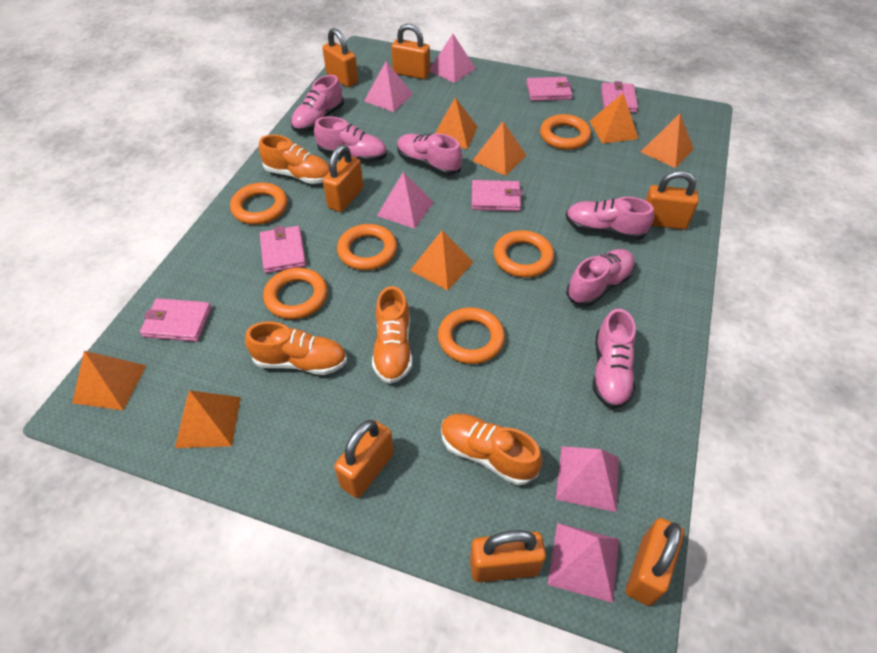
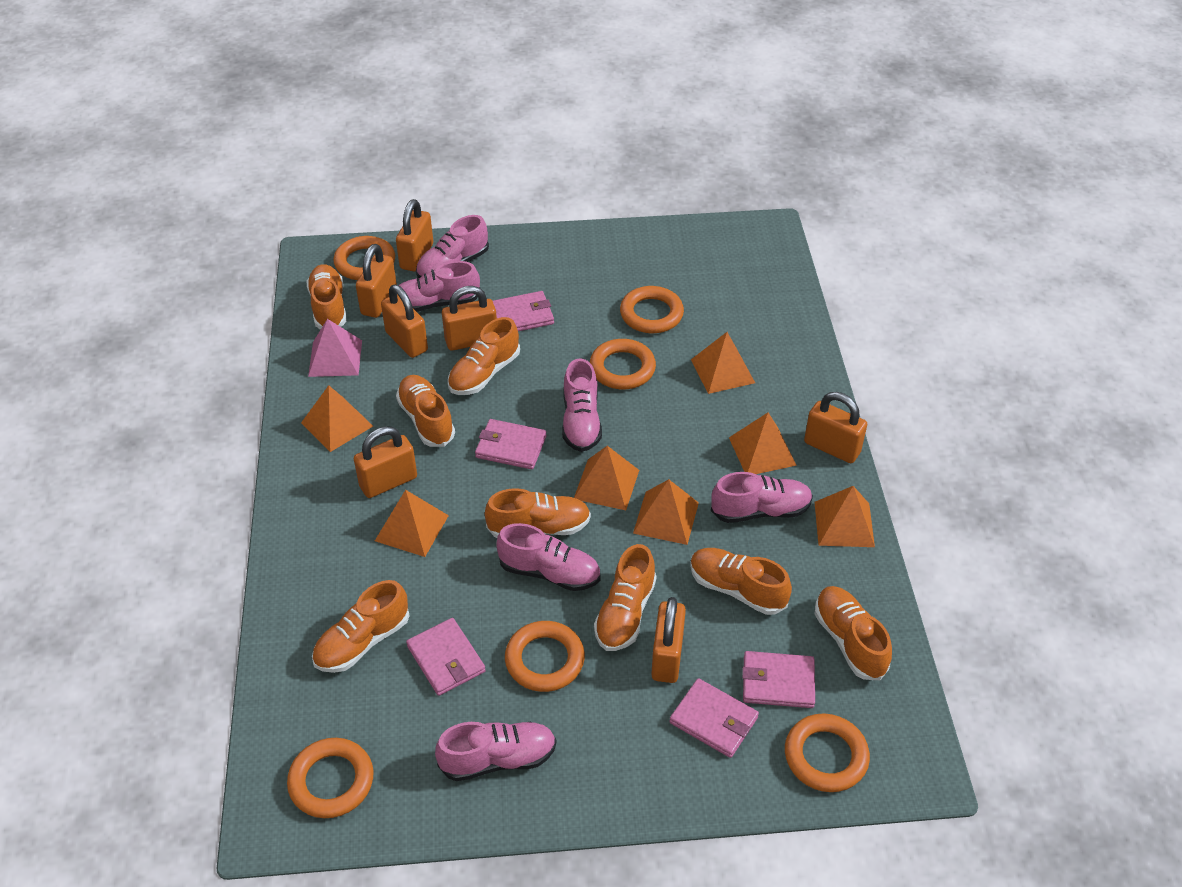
orange shoe: 4 -> 8
pink pyramid: 5 -> 1

